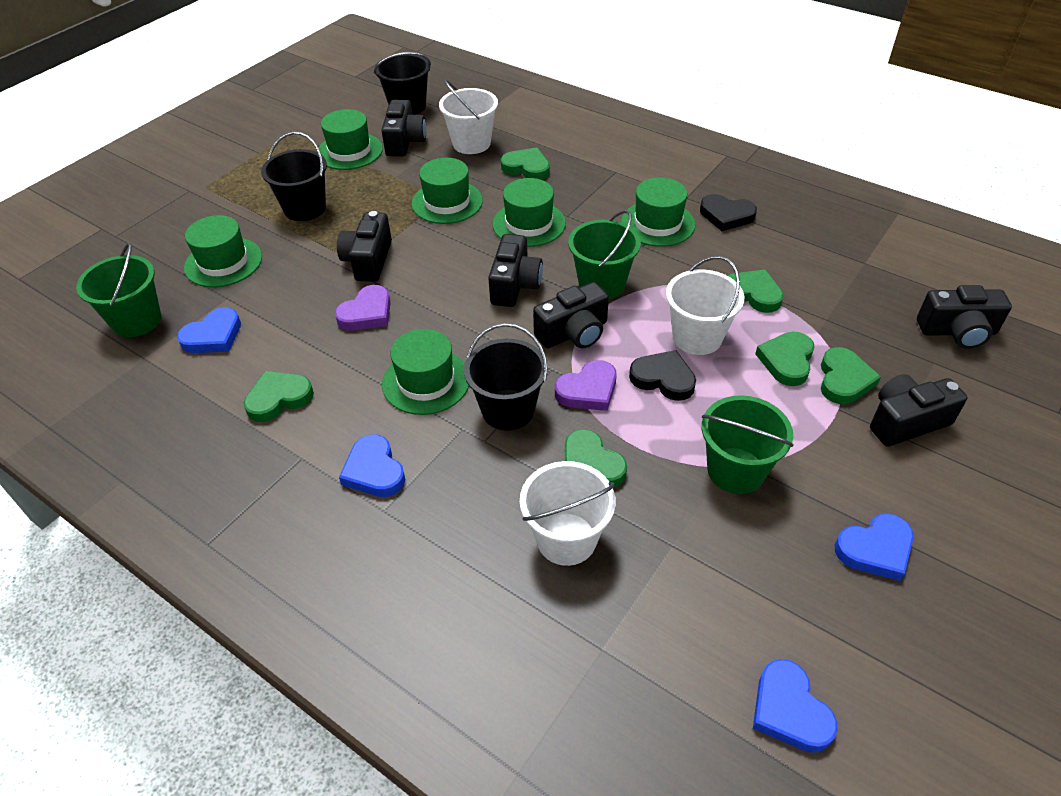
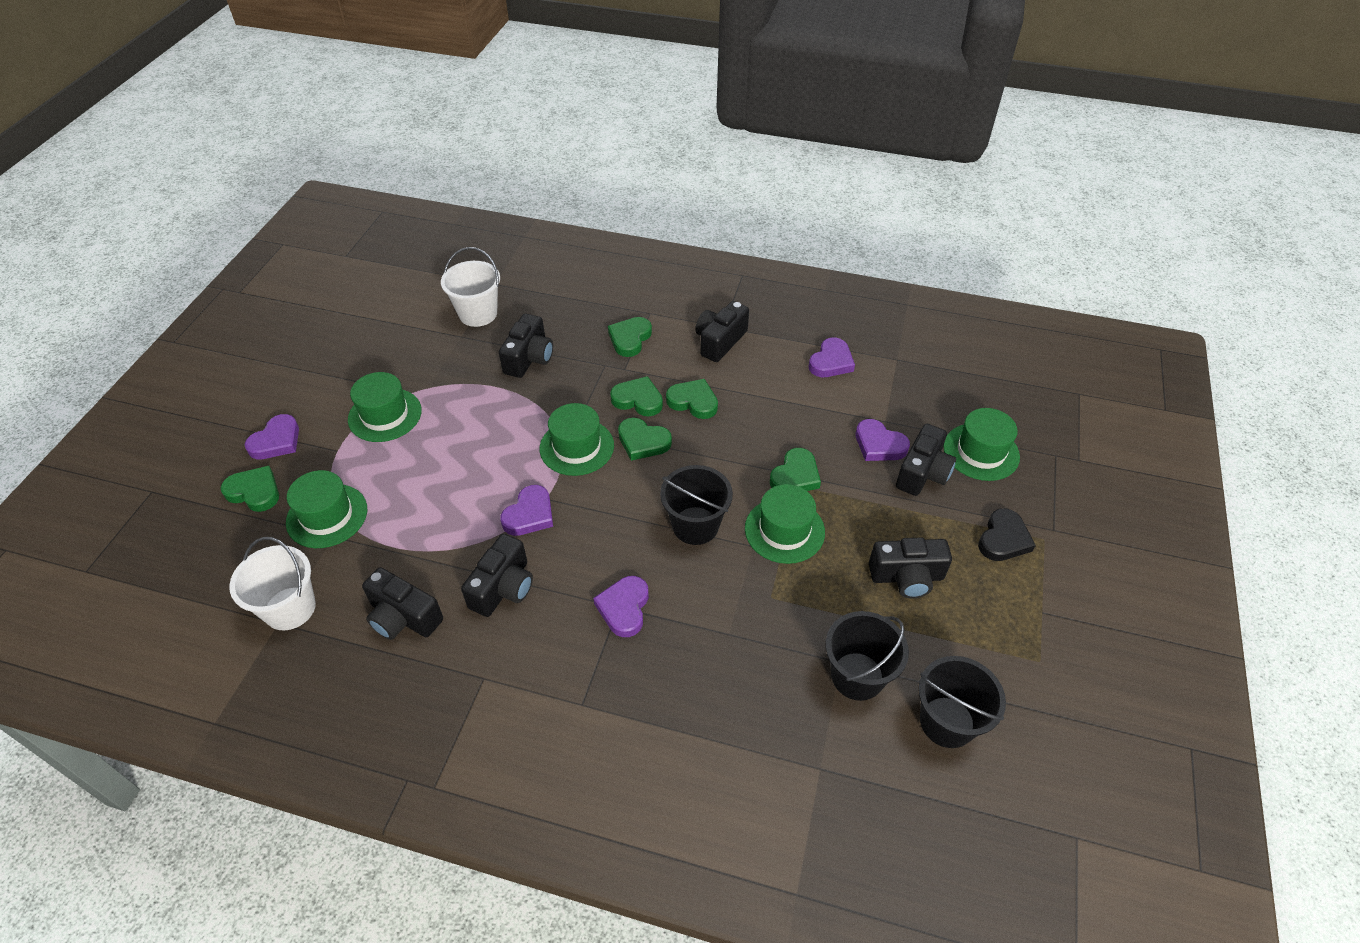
black heart: 2 -> 1
blue heart: 4 -> 0
green bucket: 3 -> 0
green hat: 6 -> 5
purple heart: 2 -> 5
white bucket: 3 -> 2

